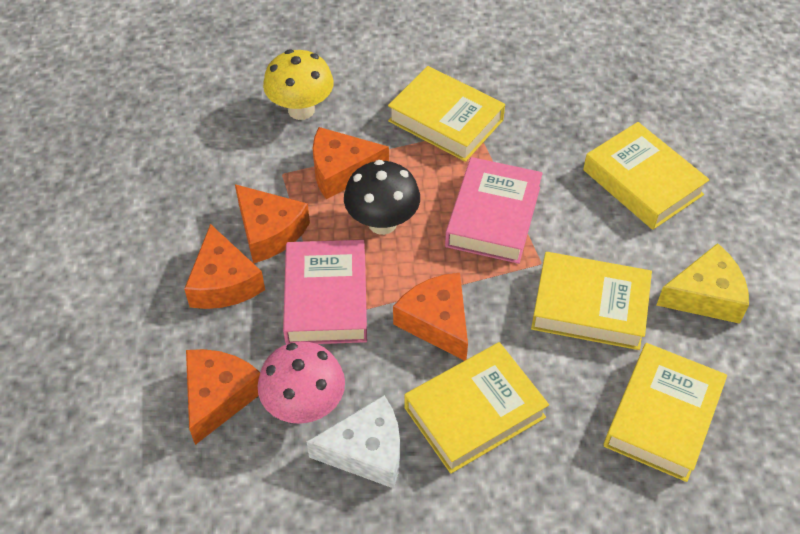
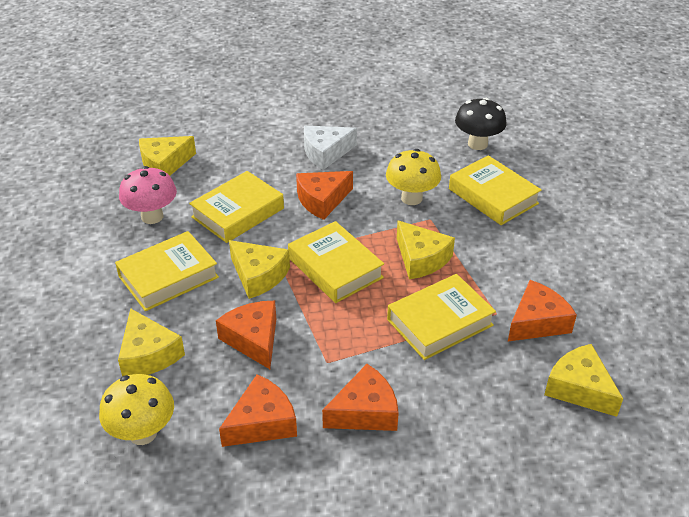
pink book: 2 -> 0
yellow cheese: 1 -> 5
yellow mushroom: 1 -> 2

